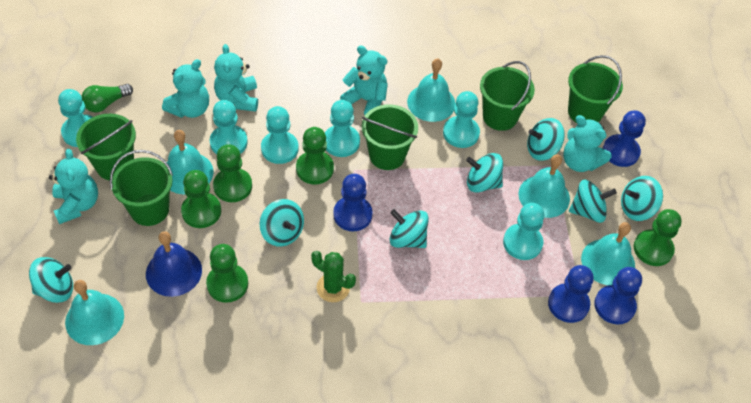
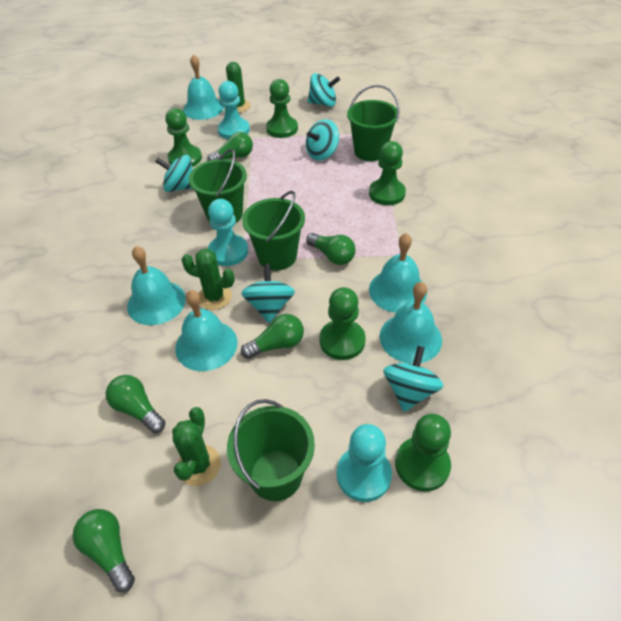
blue bell: 1 -> 0
blue pawn: 4 -> 0
green bucket: 5 -> 4
green cactus: 1 -> 3
green light bulb: 1 -> 5
turquoise pawn: 6 -> 3
turquoise spinning top: 7 -> 5
turquoise teddy bear: 5 -> 0

